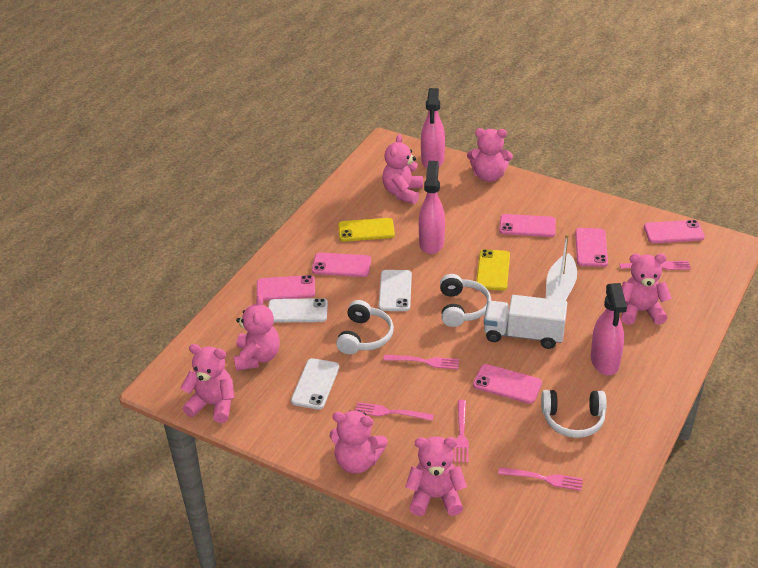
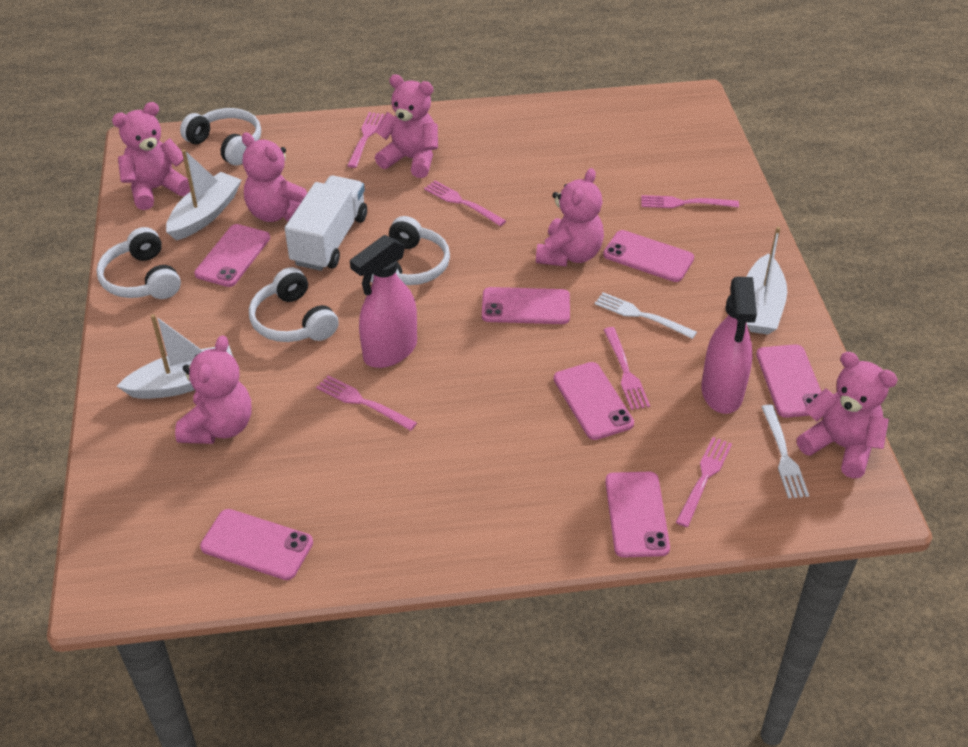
pink fork: 5 -> 6
pink phone: 6 -> 7
pink spray bottle: 3 -> 2
pink teddy bear: 7 -> 6
white boat: 1 -> 3
white fork: 0 -> 2
white headphones: 3 -> 4
white phone: 3 -> 0
yellow phone: 2 -> 0

